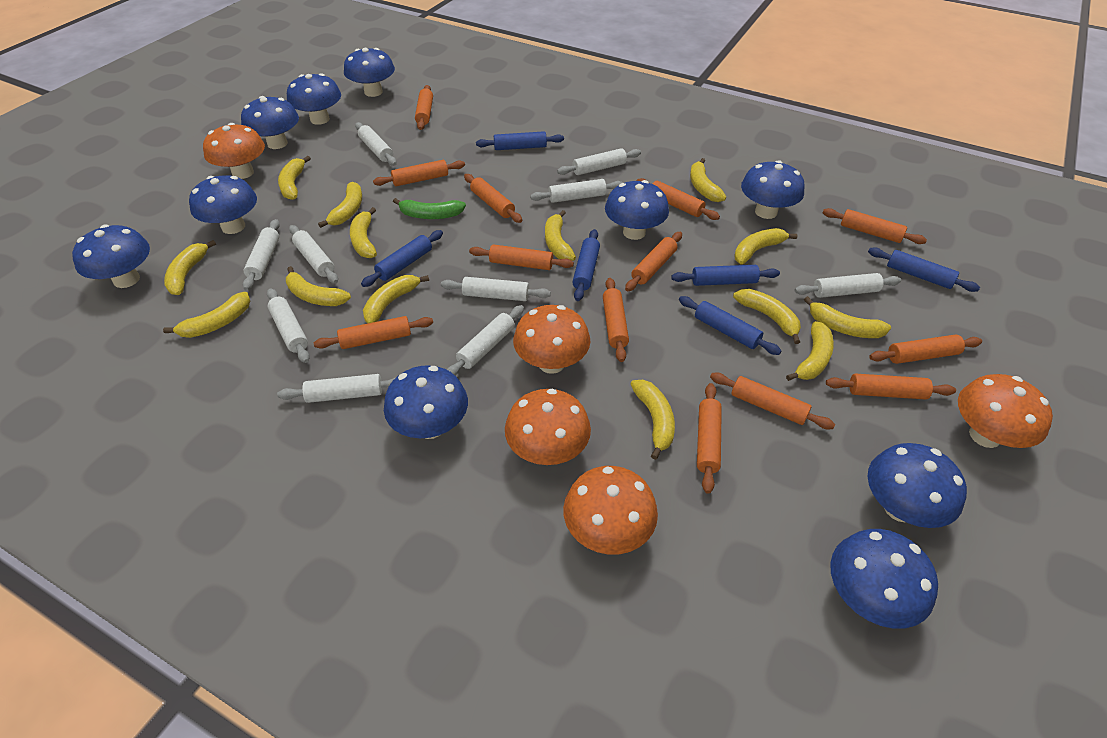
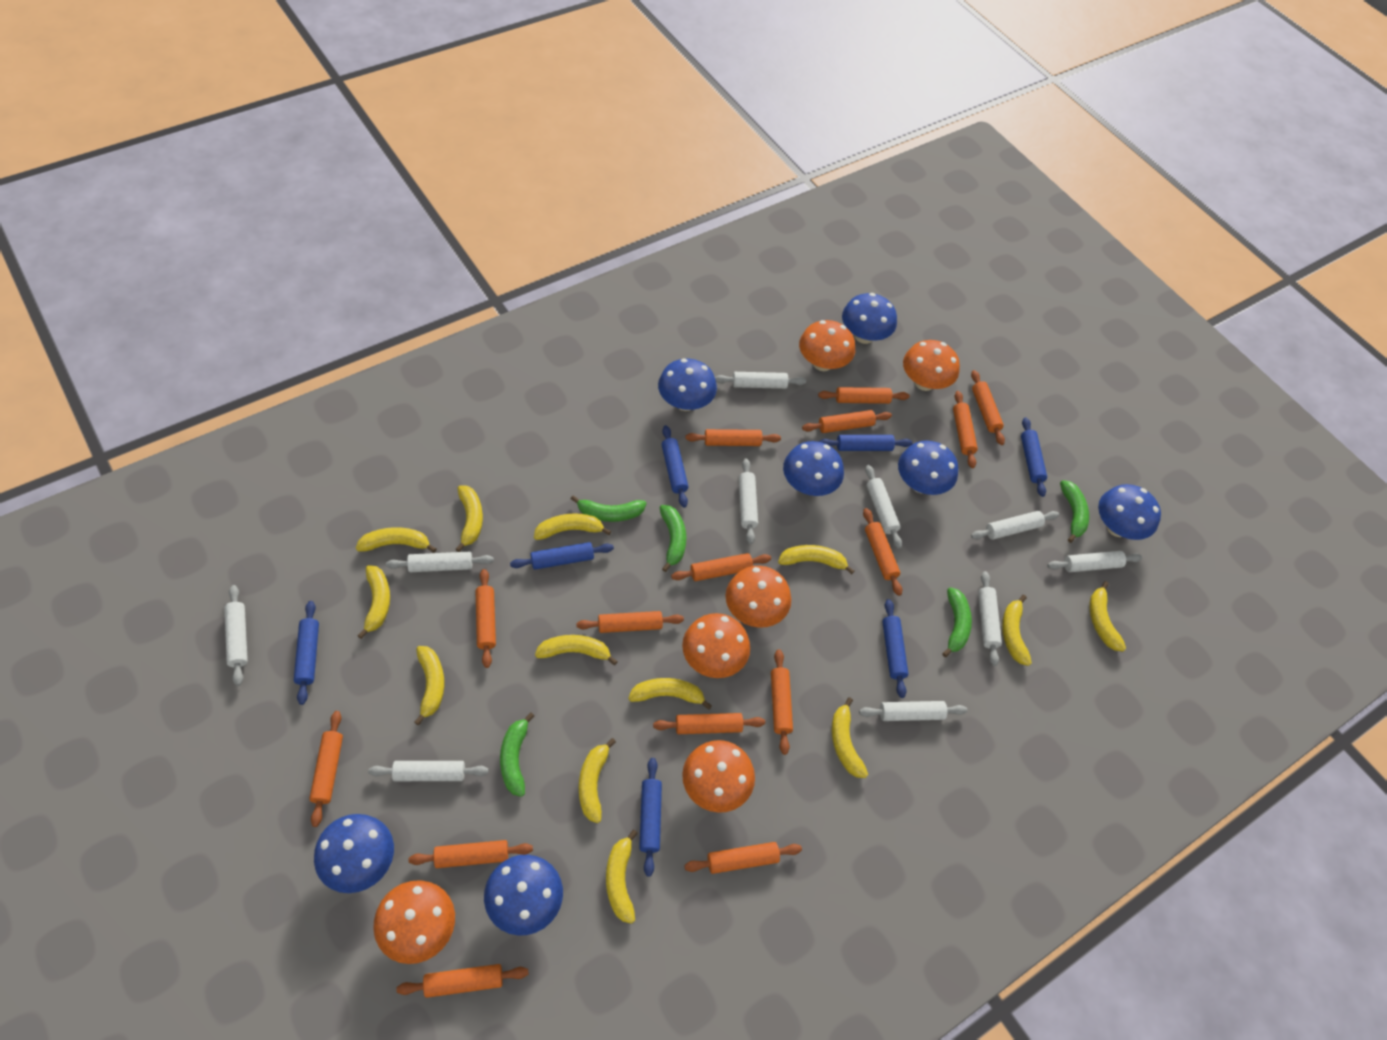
blue mushroom: 10 -> 7
blue rolling pin: 6 -> 7
green banana: 1 -> 5
orange mushroom: 5 -> 6
orange rolling pin: 13 -> 15
yellow banana: 14 -> 13

